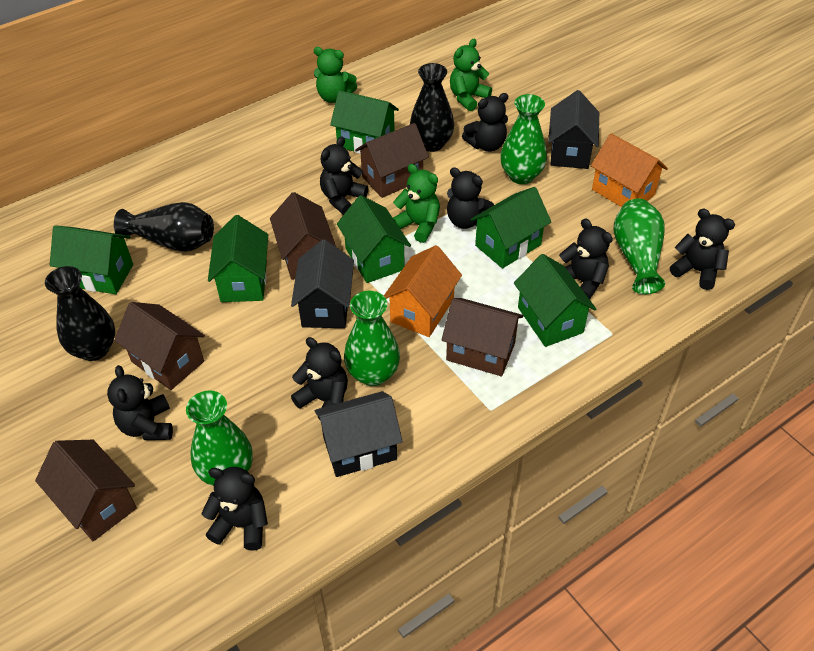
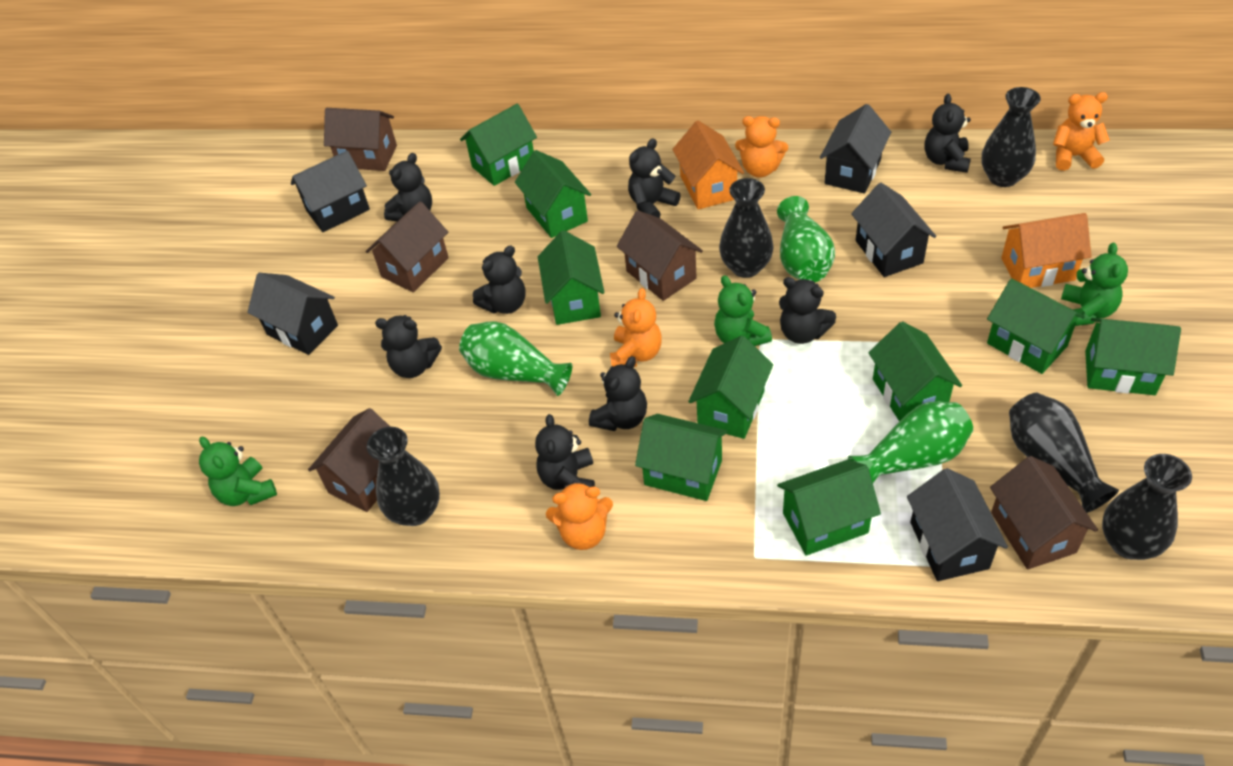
black house: 3 -> 5
black vase: 3 -> 5
green house: 6 -> 9
green vase: 4 -> 3
orange teddy bear: 0 -> 4

